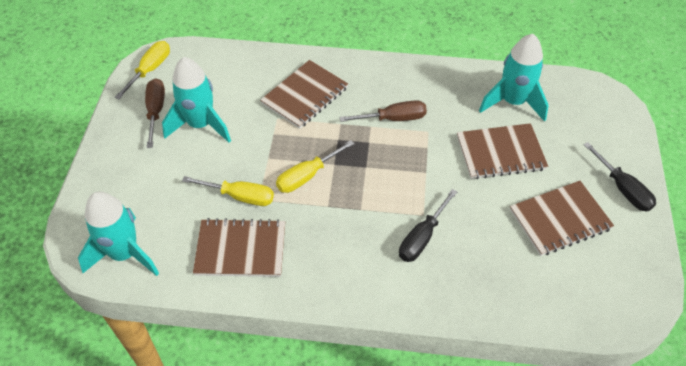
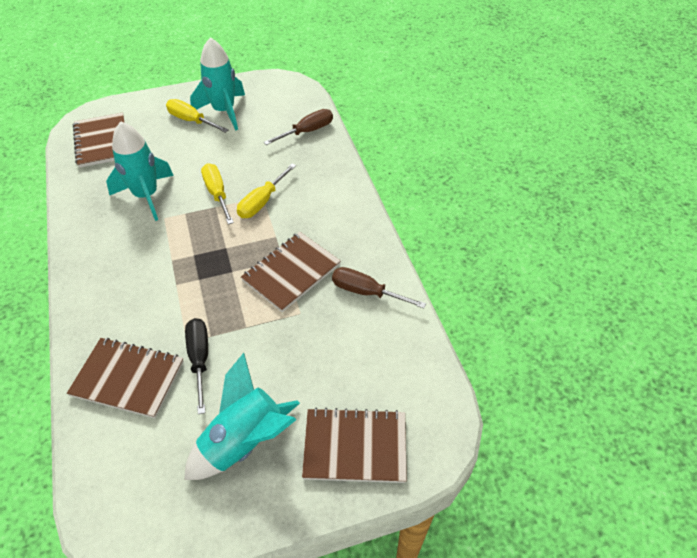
black screwdriver: 2 -> 1

